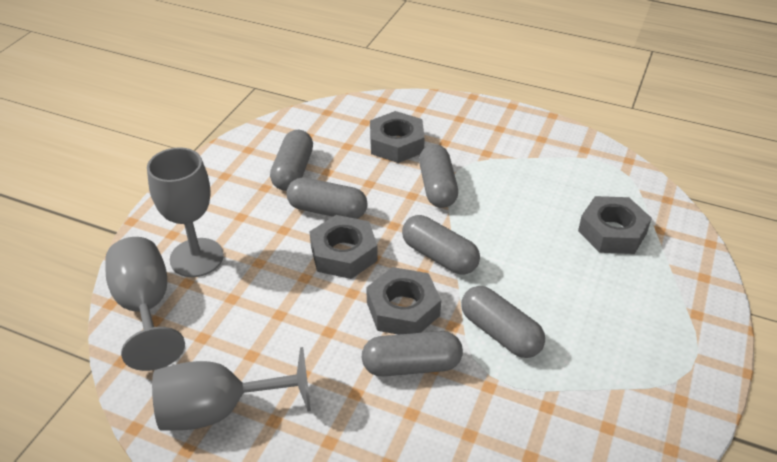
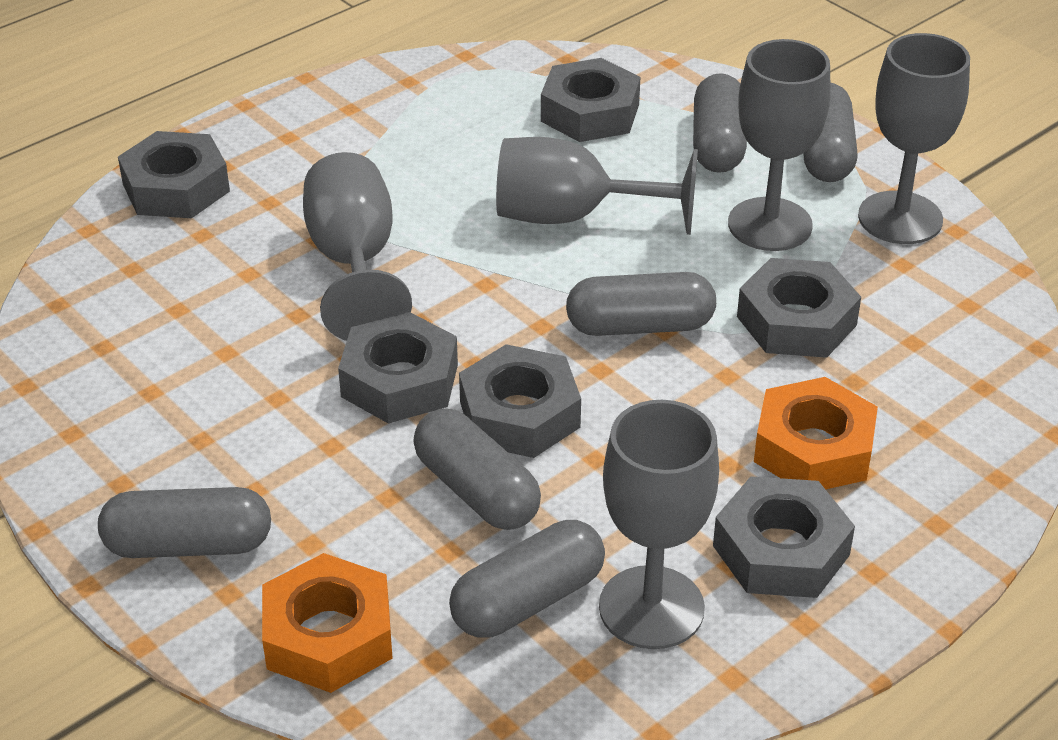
grey goblet: 3 -> 5
grey nut: 4 -> 6
orange nut: 0 -> 2

